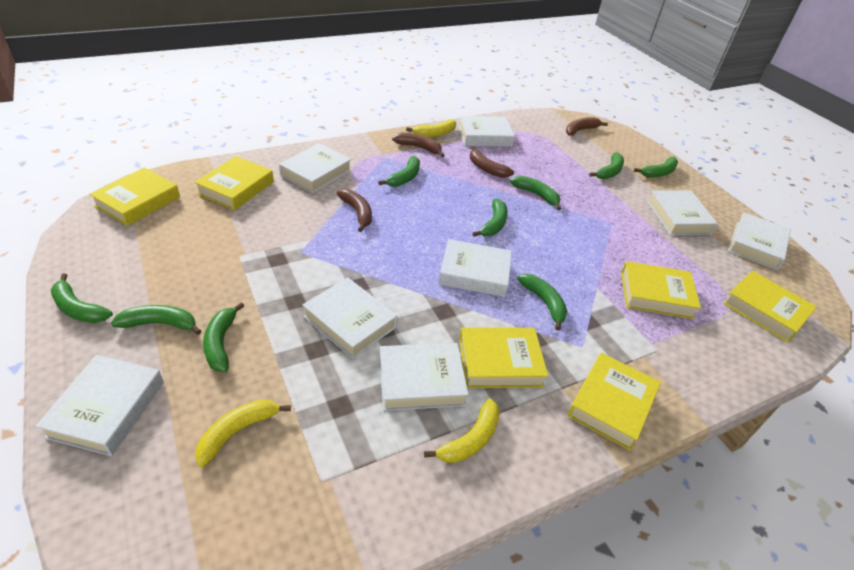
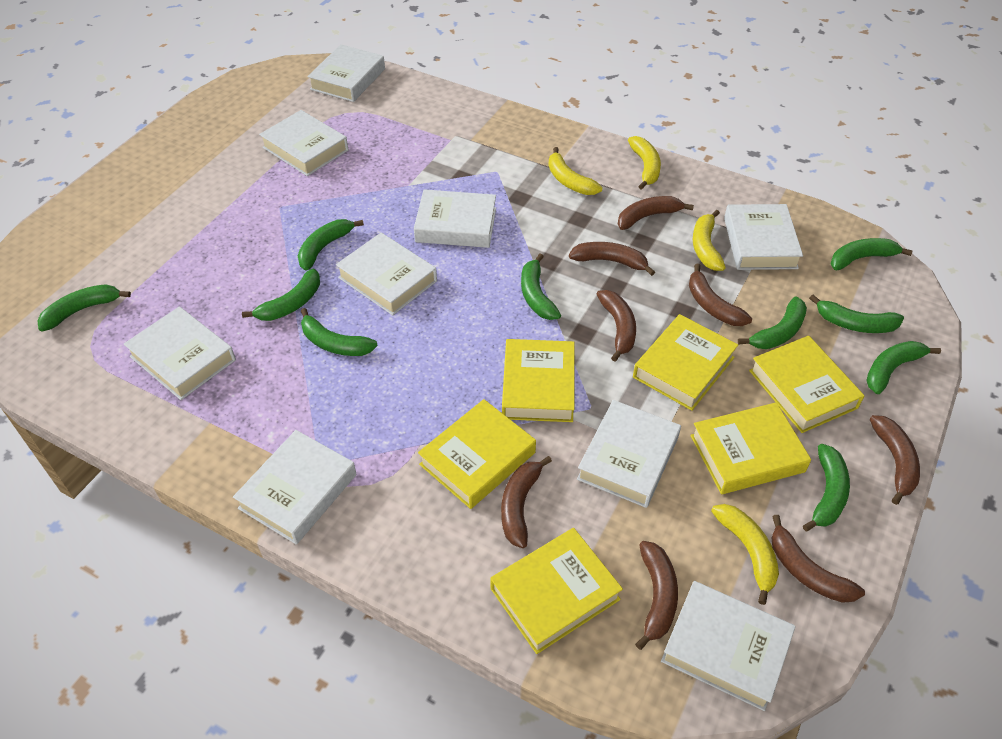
brown banana: 4 -> 8
green banana: 9 -> 10
white book: 8 -> 9
yellow banana: 3 -> 4

